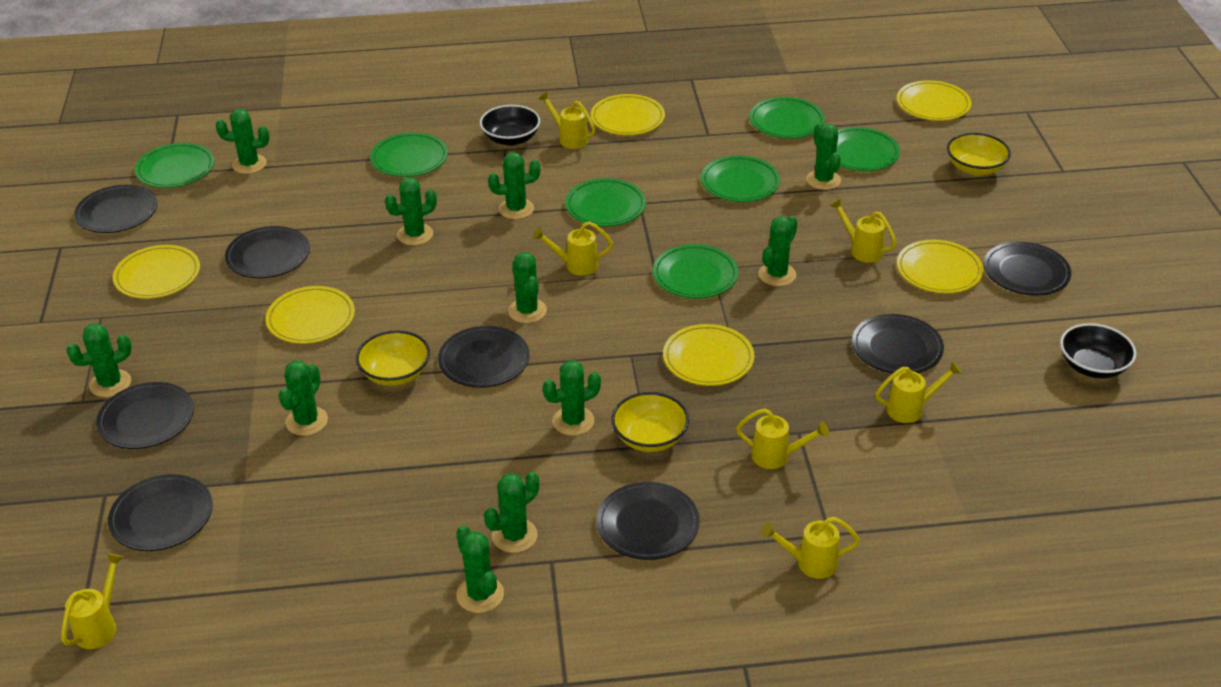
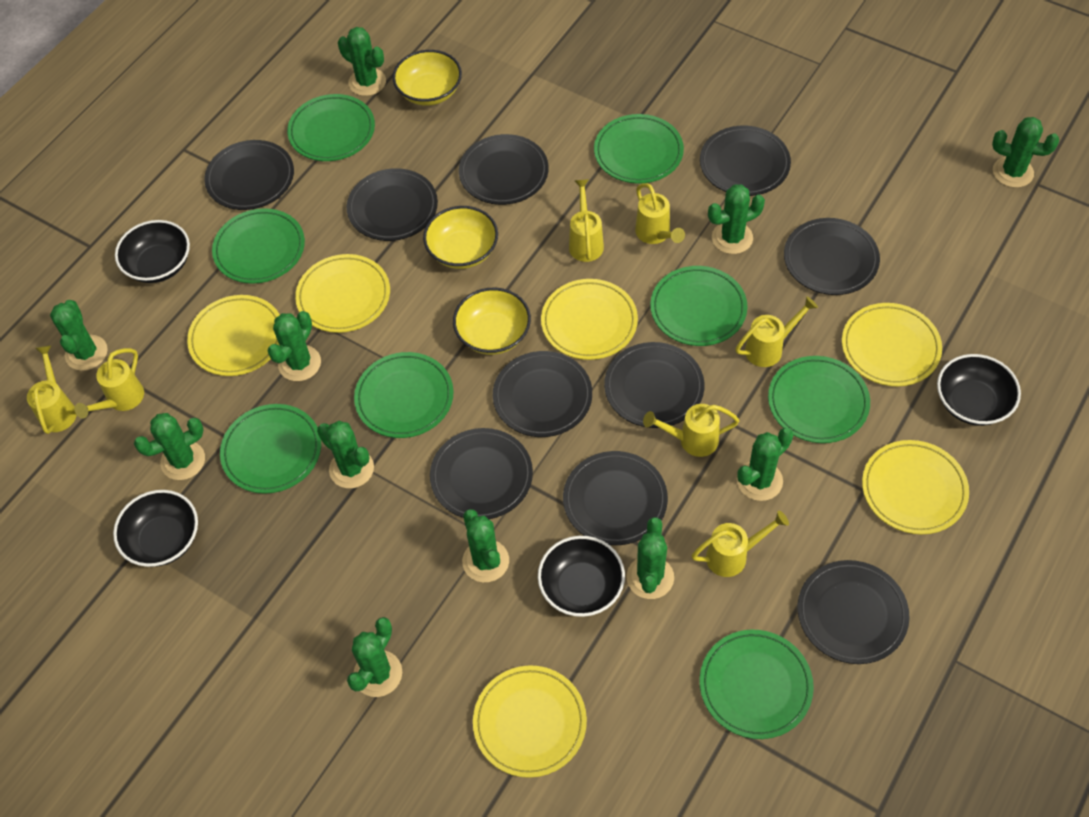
black bowl: 2 -> 4
black plate: 8 -> 10
green plate: 7 -> 8

